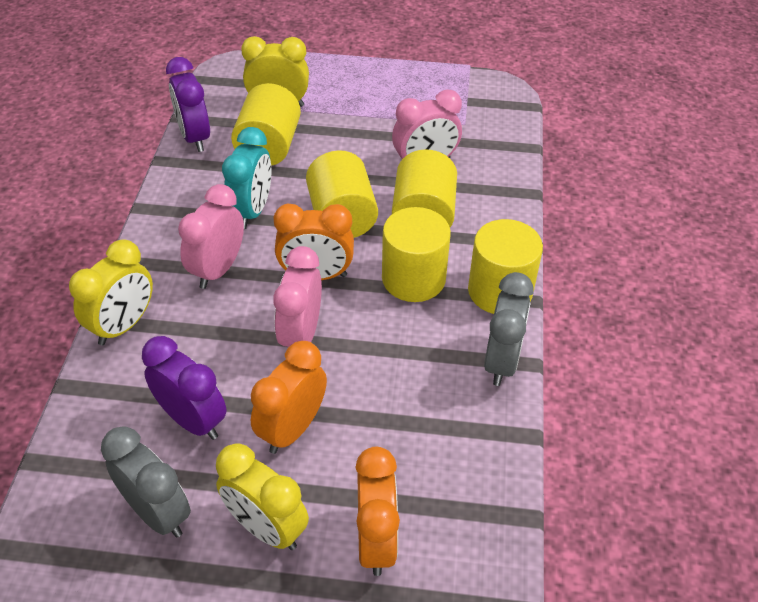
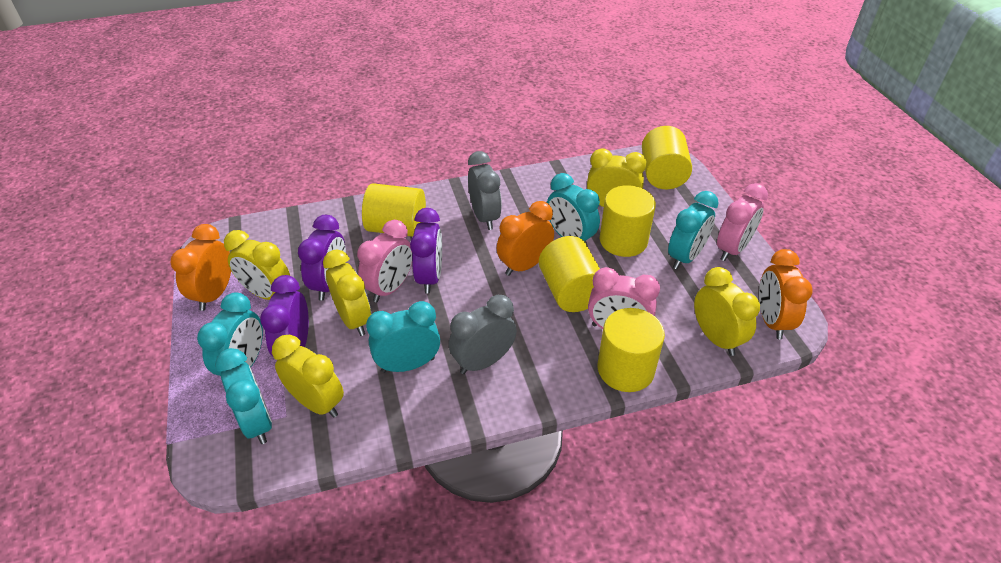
purple clock: 2 -> 3
turquoise clock: 1 -> 5
yellow clock: 3 -> 5

